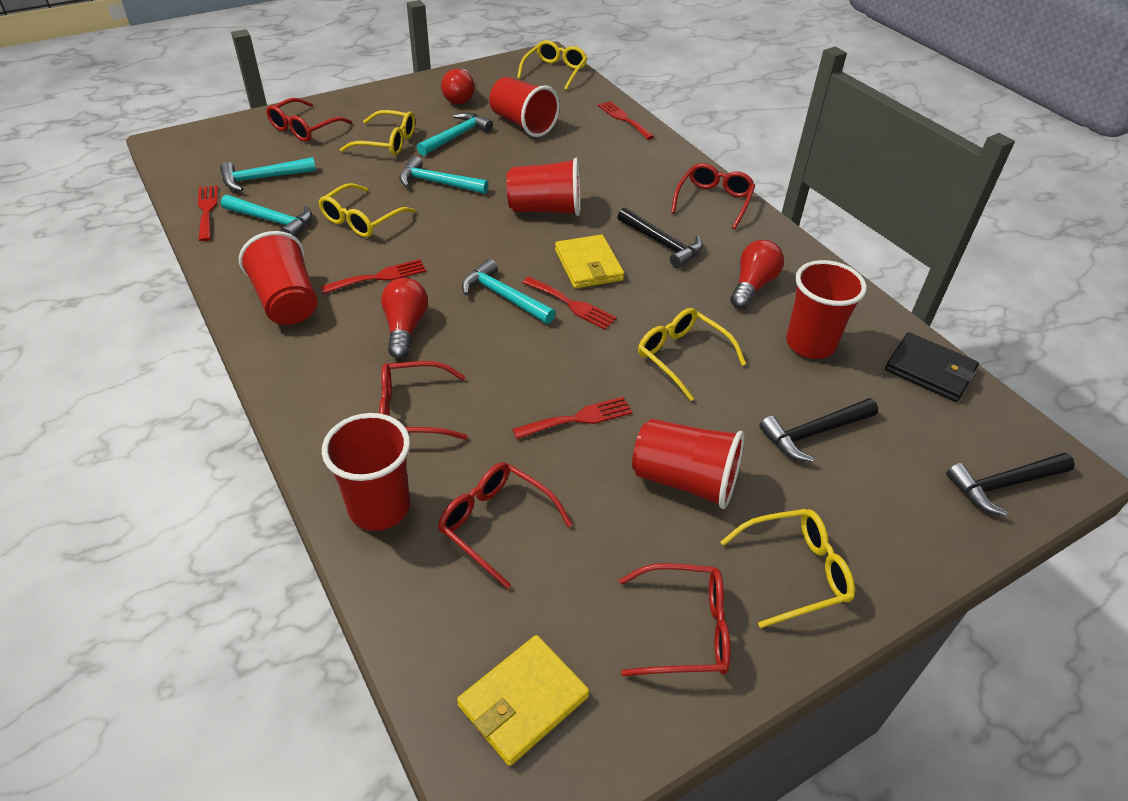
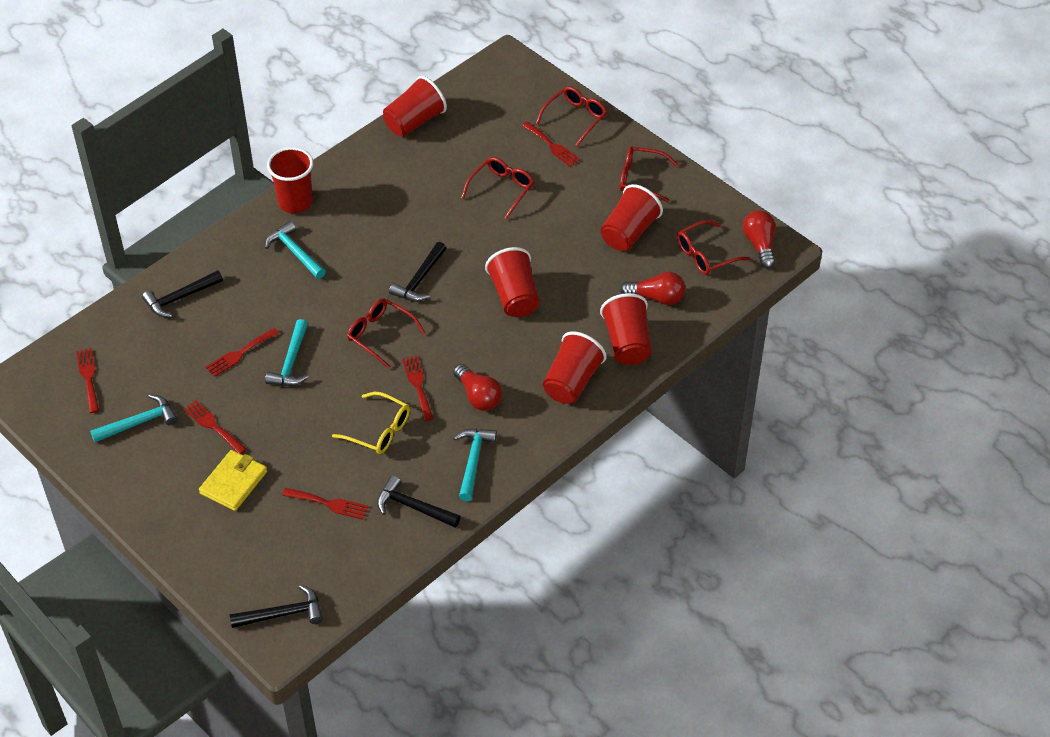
black hammer: 3 -> 4
black wallet: 1 -> 0
red fork: 5 -> 6
turquoise hammer: 5 -> 4
yellow glasses: 5 -> 1
yellow wallet: 2 -> 1

